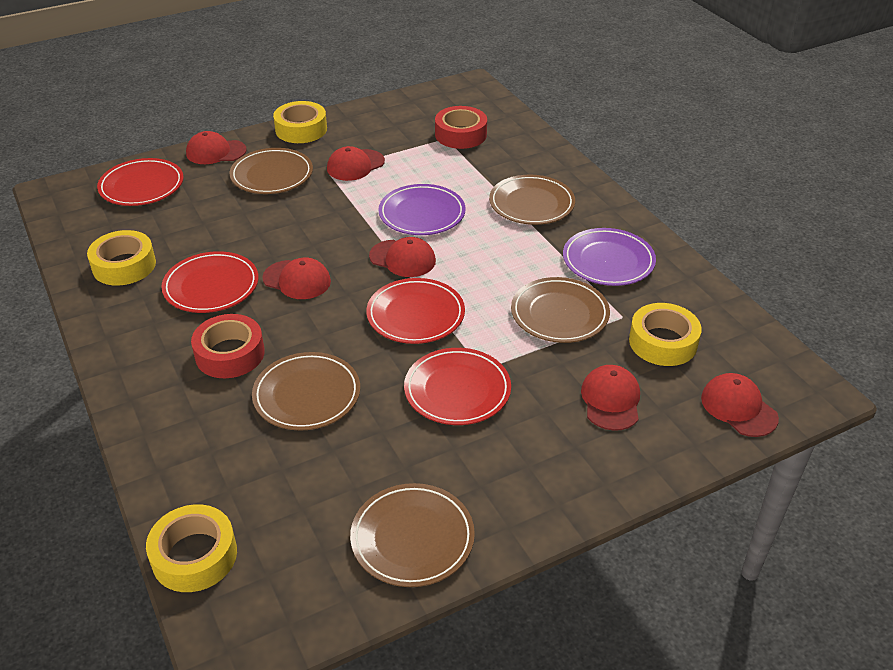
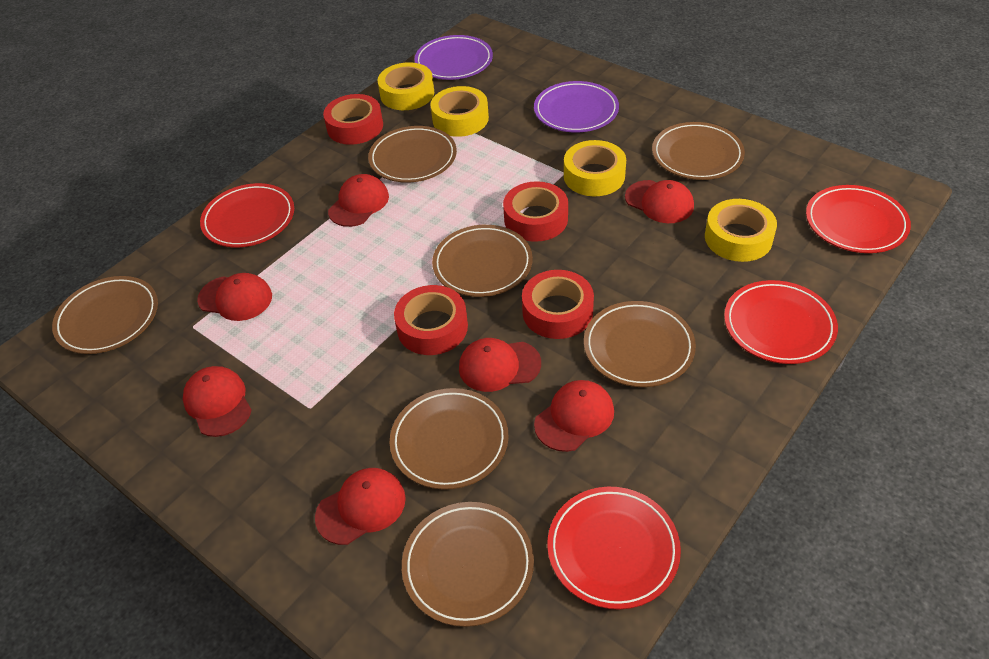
brown plate: 5 -> 7
red cap: 6 -> 7
red tape: 2 -> 4

